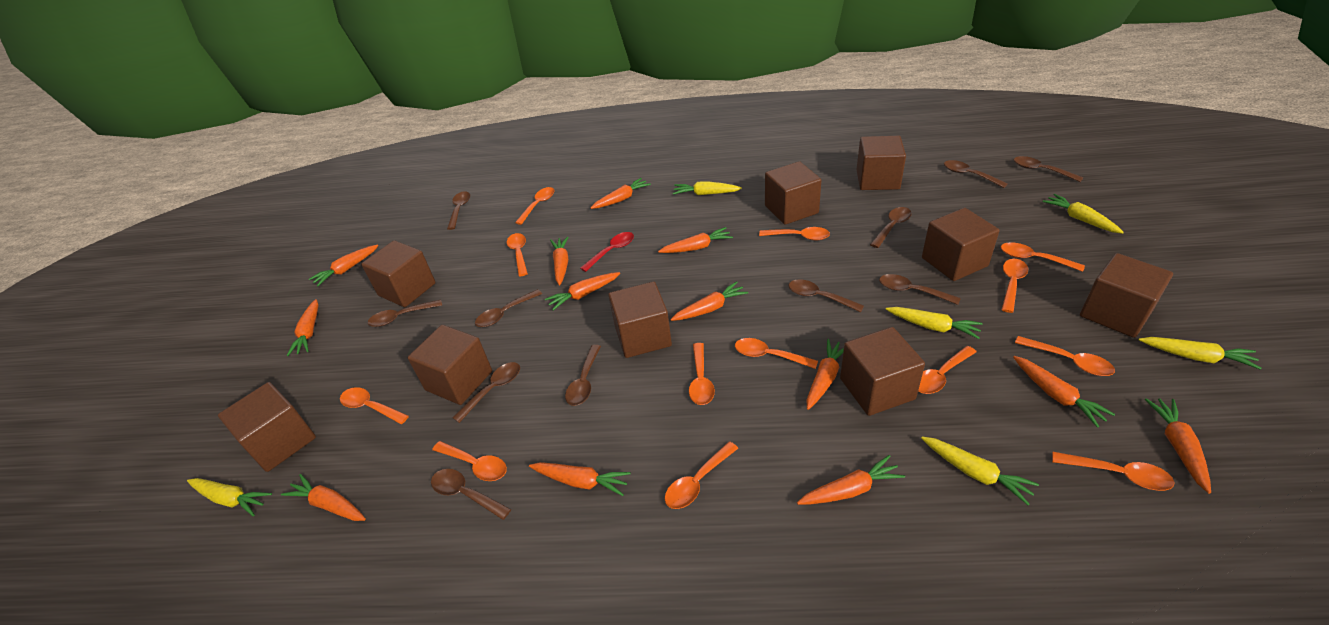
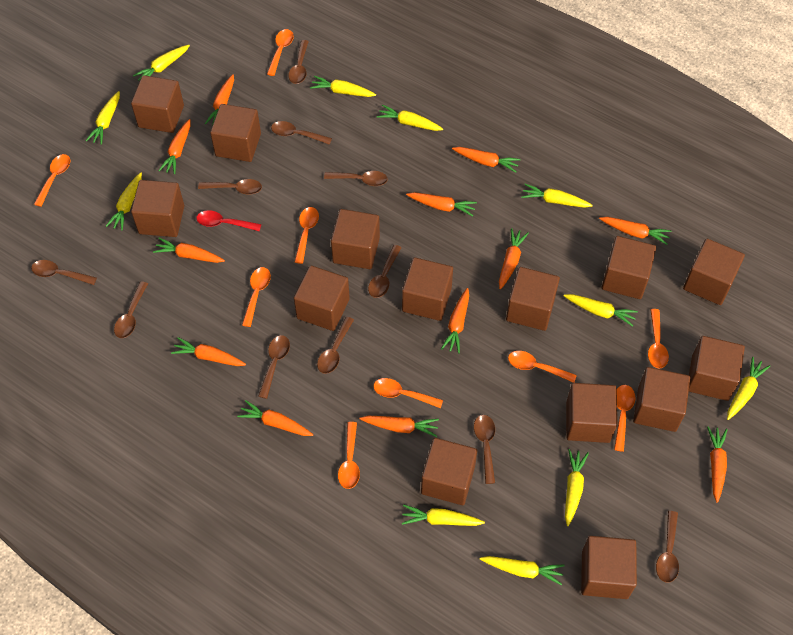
brown cube: 9 -> 14
orange carrot: 13 -> 12
orange spoon: 13 -> 9
yellow carrot: 6 -> 11

